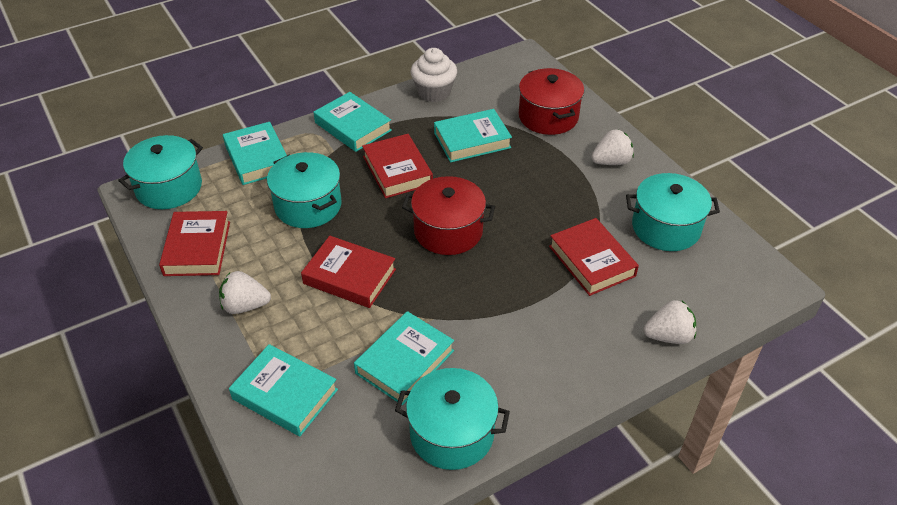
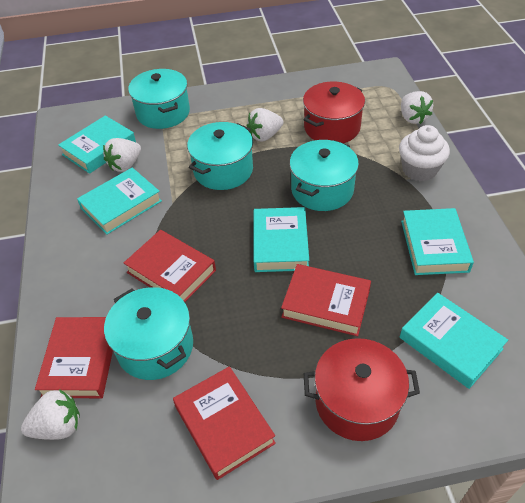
white strawberry: 3 -> 4

